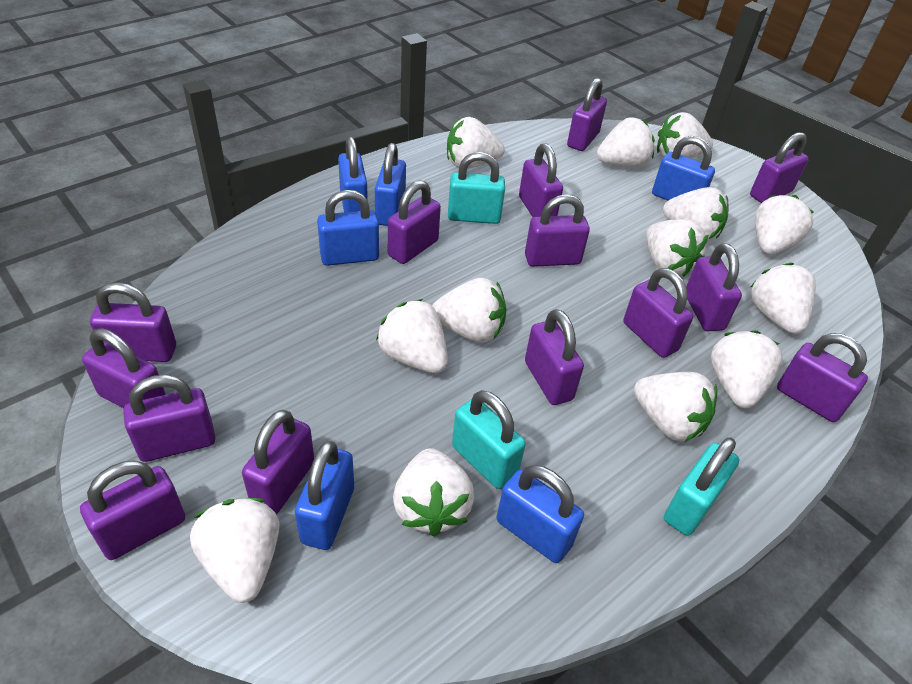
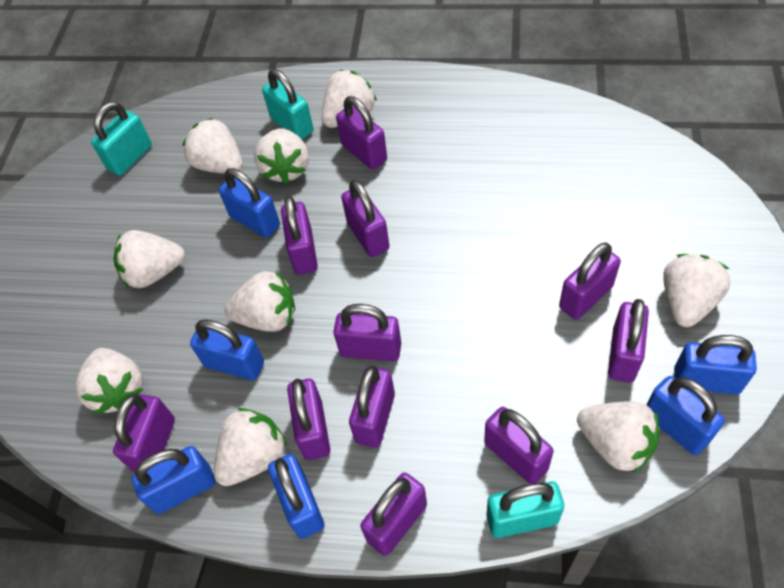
purple padlock: 14 -> 11
white strawberry: 13 -> 9

